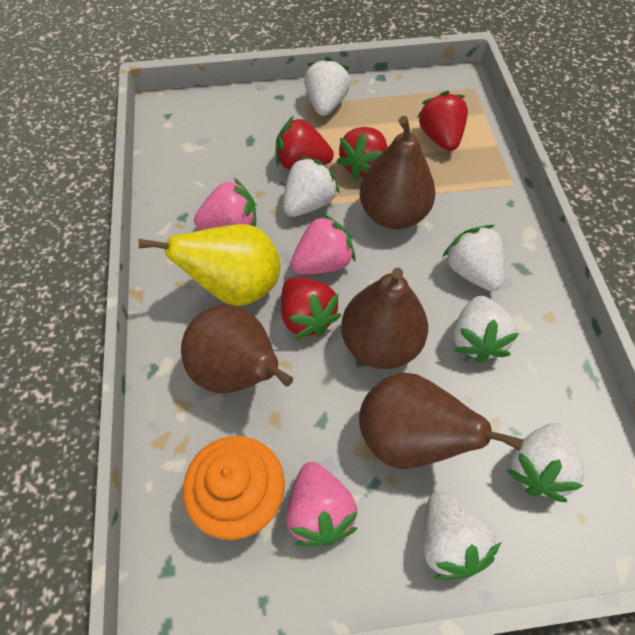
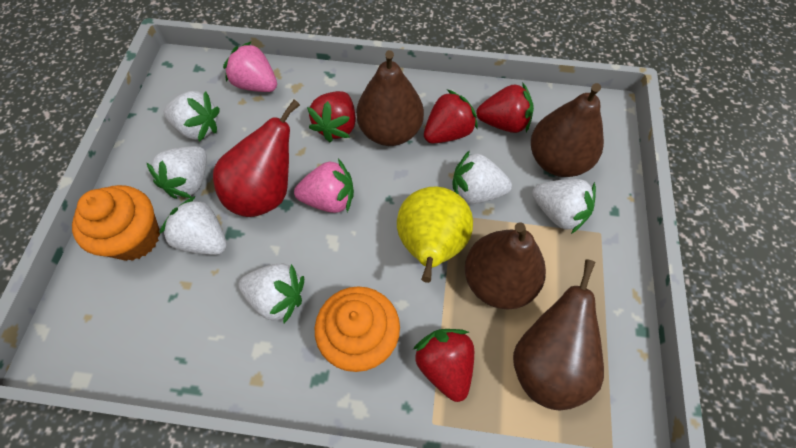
orange cupcake: 1 -> 2
pink strawberry: 3 -> 2
red pear: 0 -> 1

